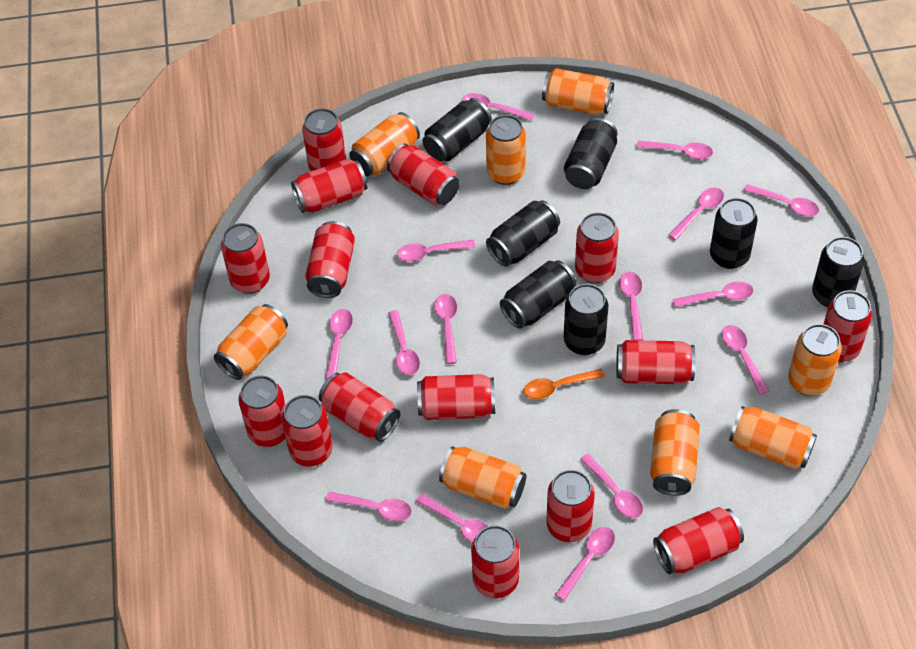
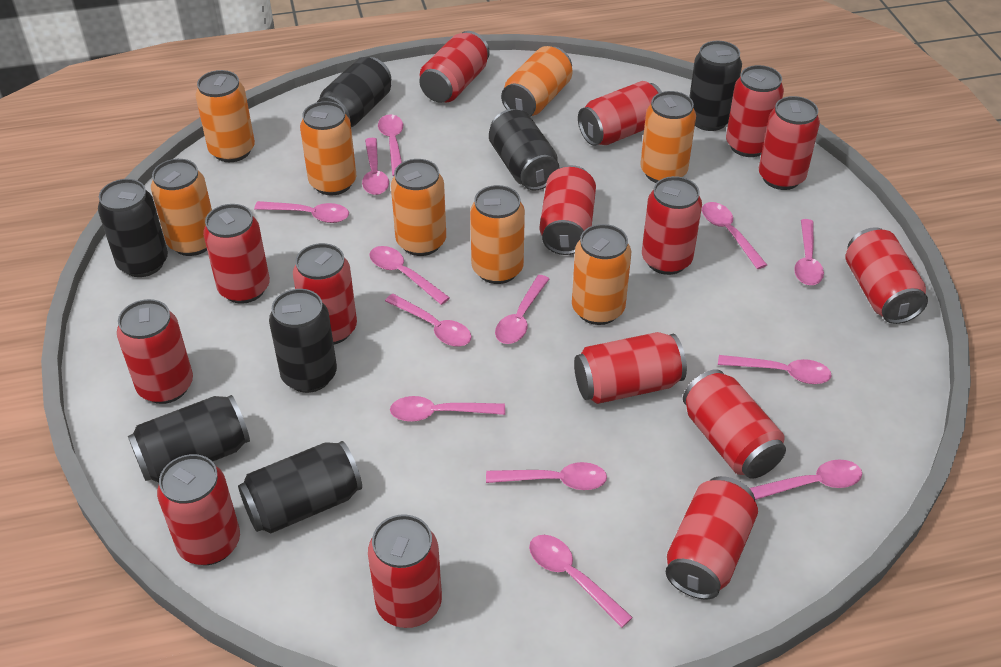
orange spoon: 1 -> 0
pink spoon: 15 -> 13

